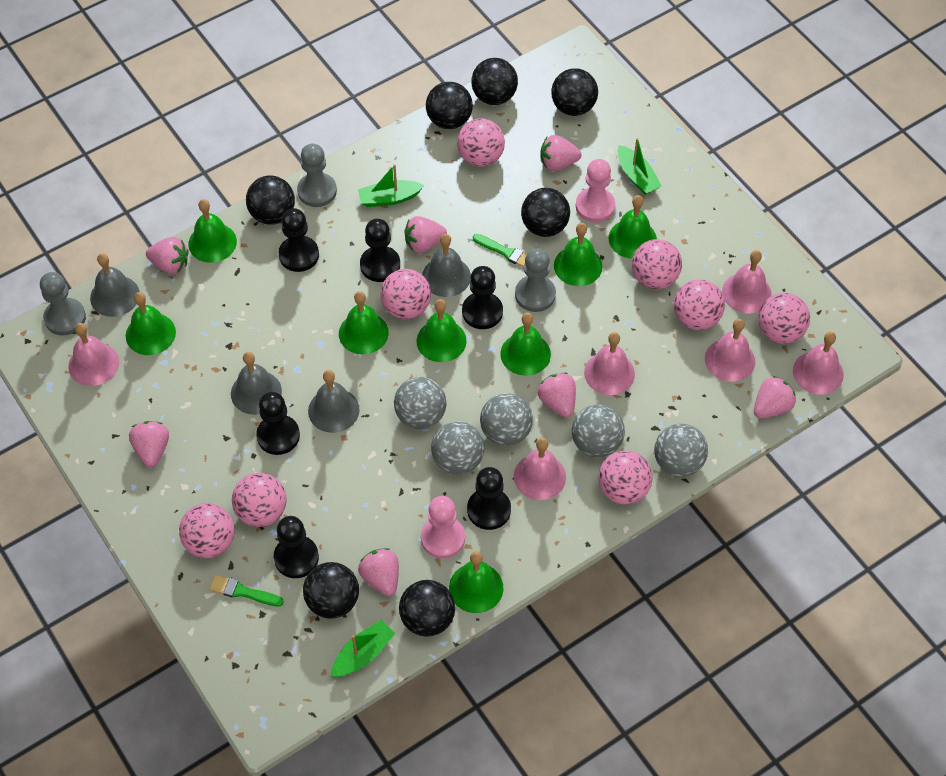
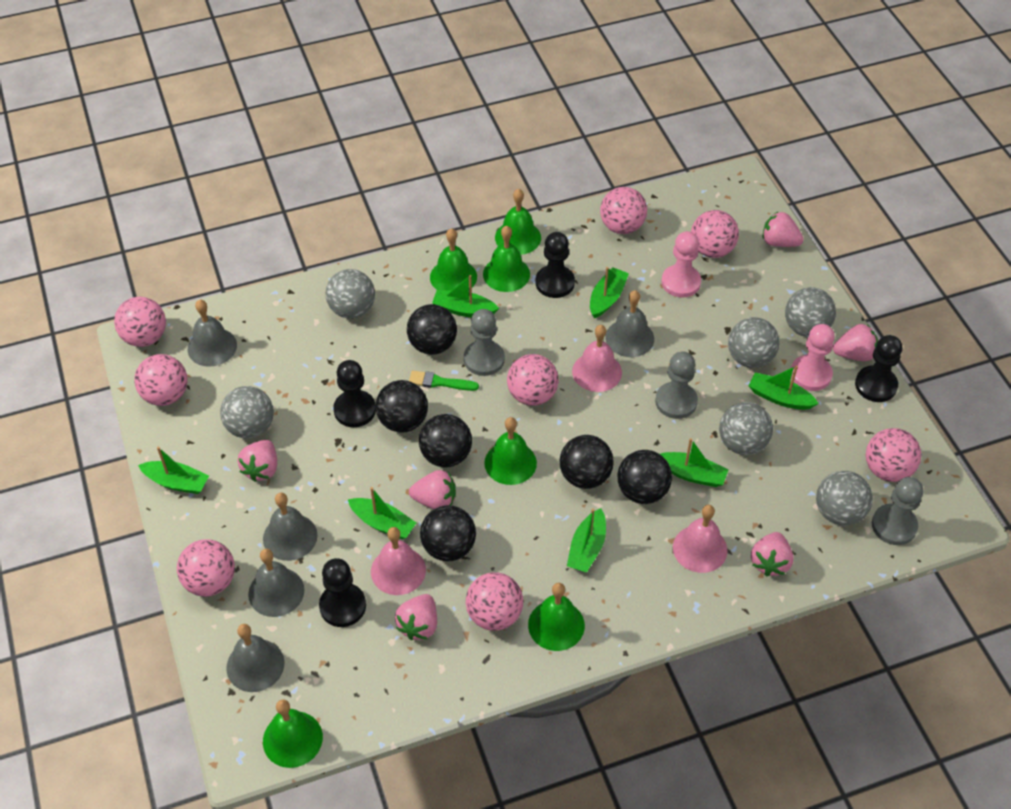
black ball: 7 -> 6
black pawn: 6 -> 4
green bell: 8 -> 6
green boat: 3 -> 7
green brush: 2 -> 1
grey ball: 5 -> 6
grey bell: 4 -> 5
pink bell: 6 -> 3
pink strawberry: 7 -> 6

